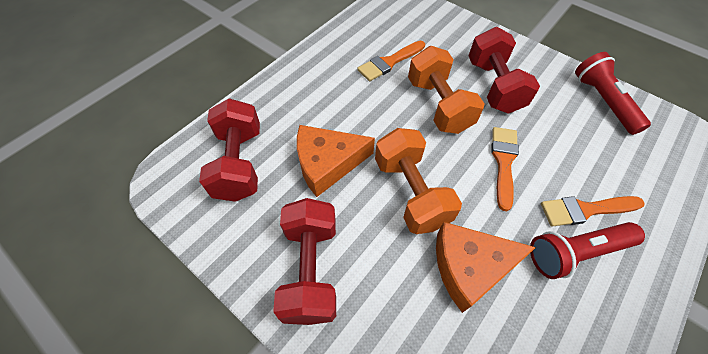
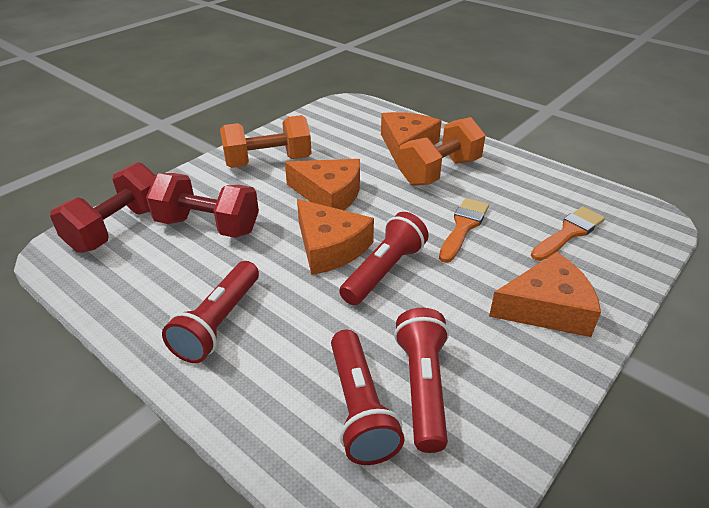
orange brush: 3 -> 2
orange cheese: 2 -> 4
red dumbbell: 3 -> 2
red flashlight: 2 -> 4

